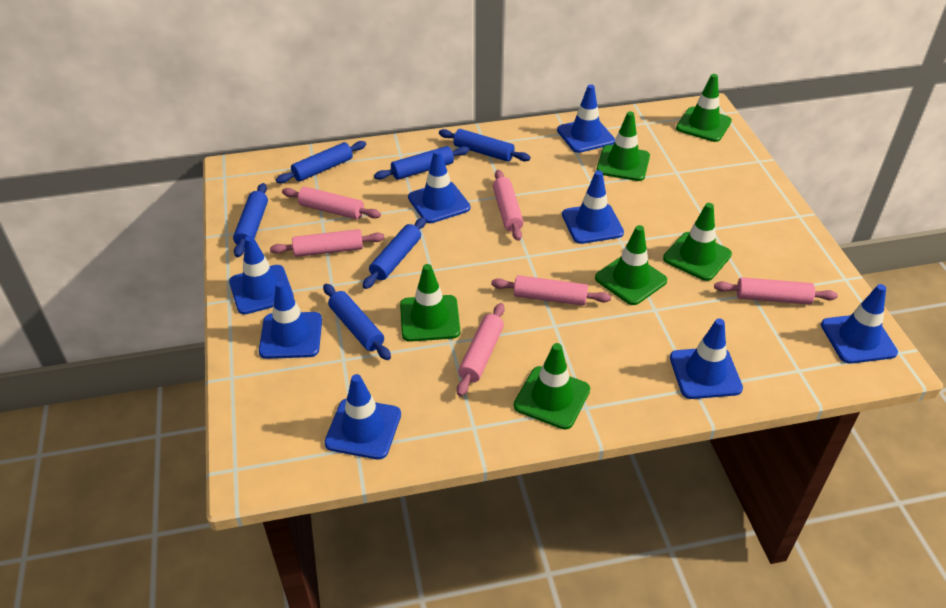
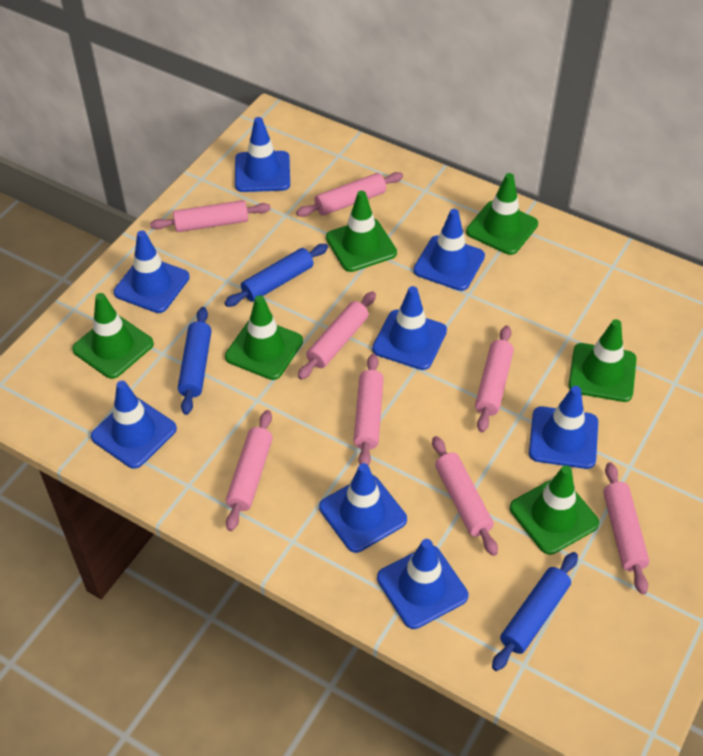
blue rolling pin: 6 -> 3
pink rolling pin: 6 -> 8

